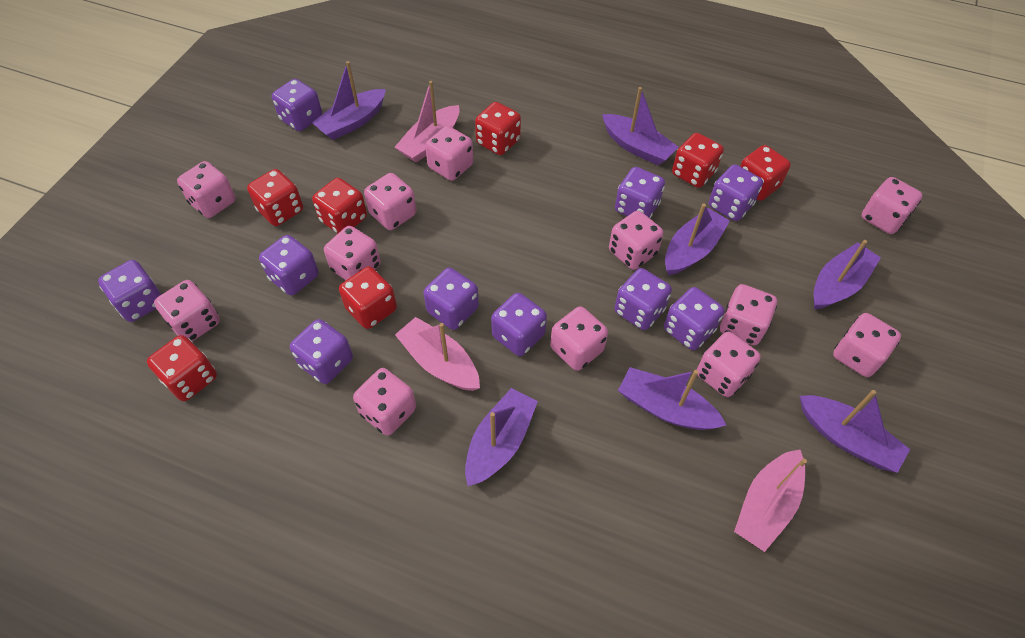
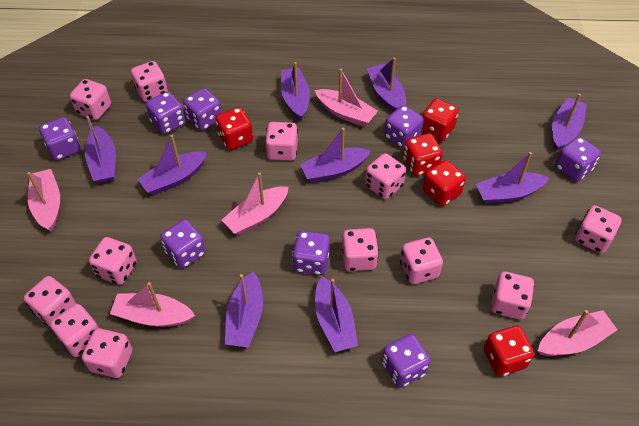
pink boat: 3 -> 5
purple boat: 7 -> 9
purple dice: 10 -> 8
red dice: 7 -> 5

